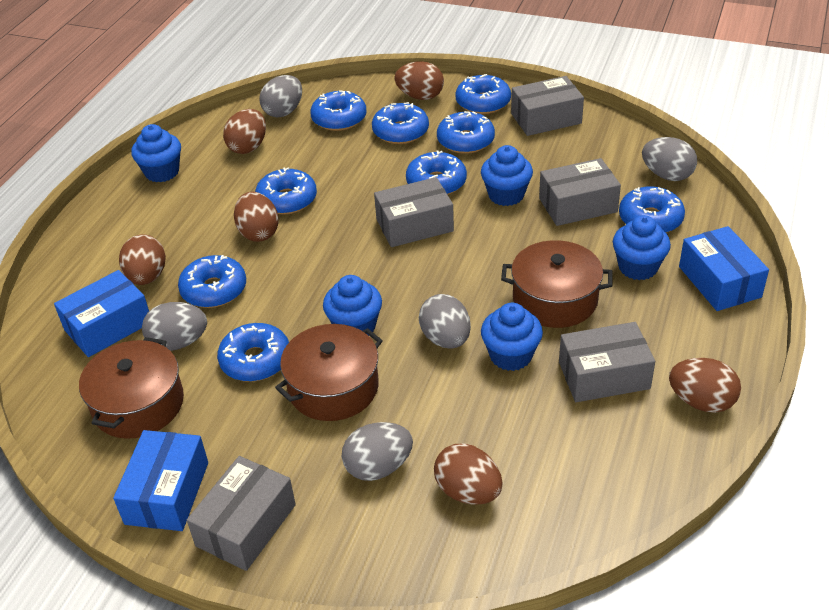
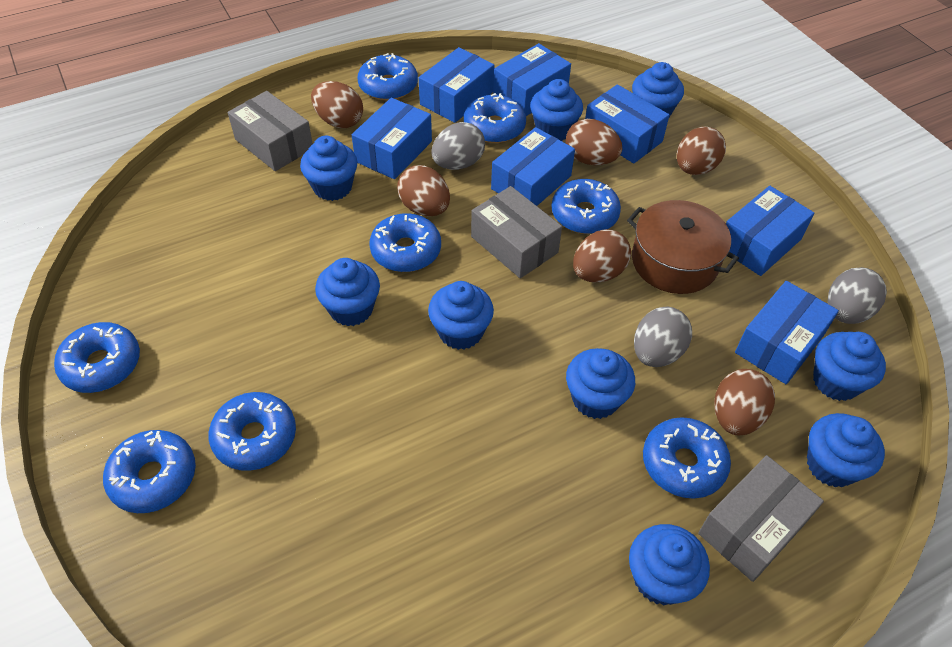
blue box: 3 -> 7
blue cupcake: 5 -> 9
blue donut: 9 -> 8
brown pot: 3 -> 1
grey box: 5 -> 3
grey egg: 5 -> 3

